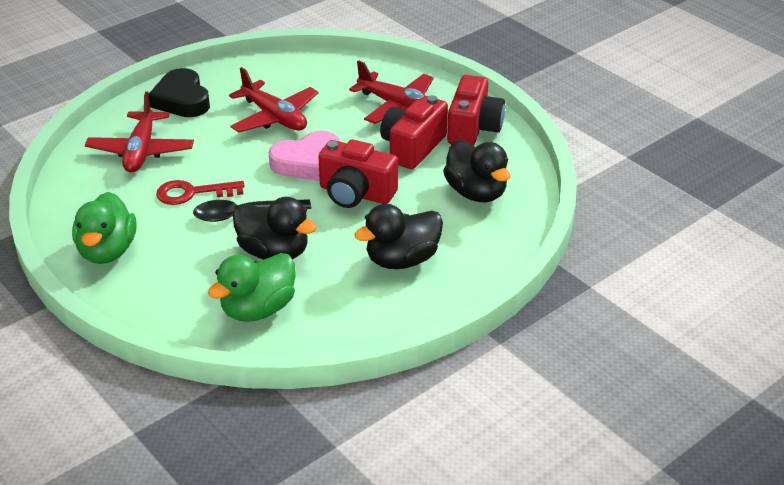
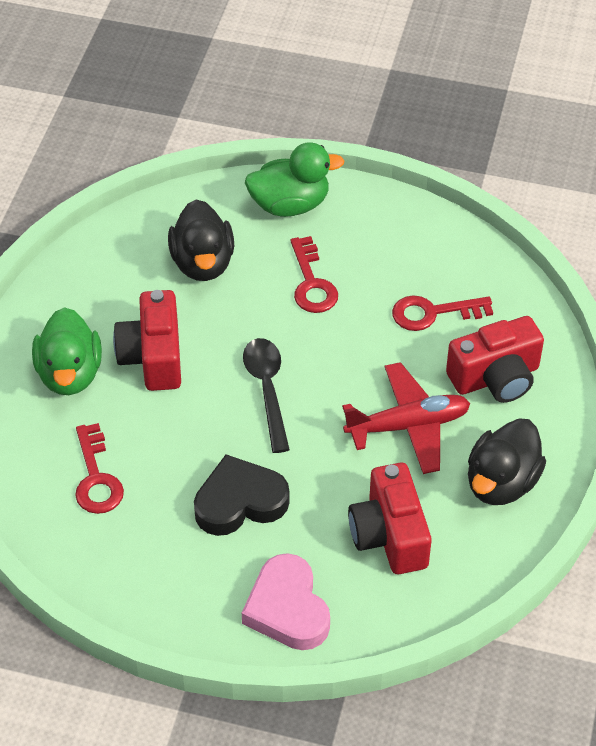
black duck: 3 -> 2
red key: 1 -> 3
red plane: 3 -> 1

